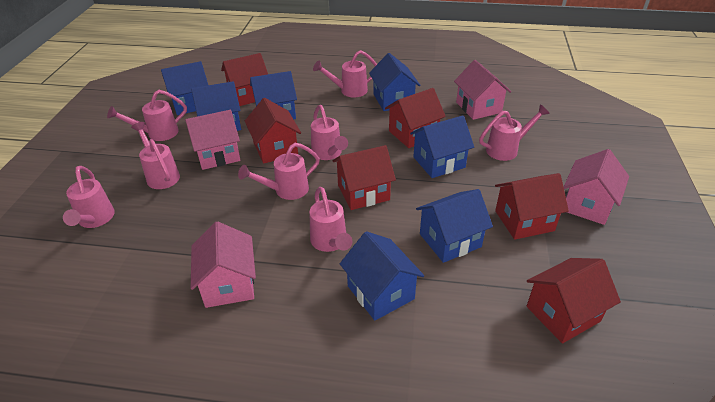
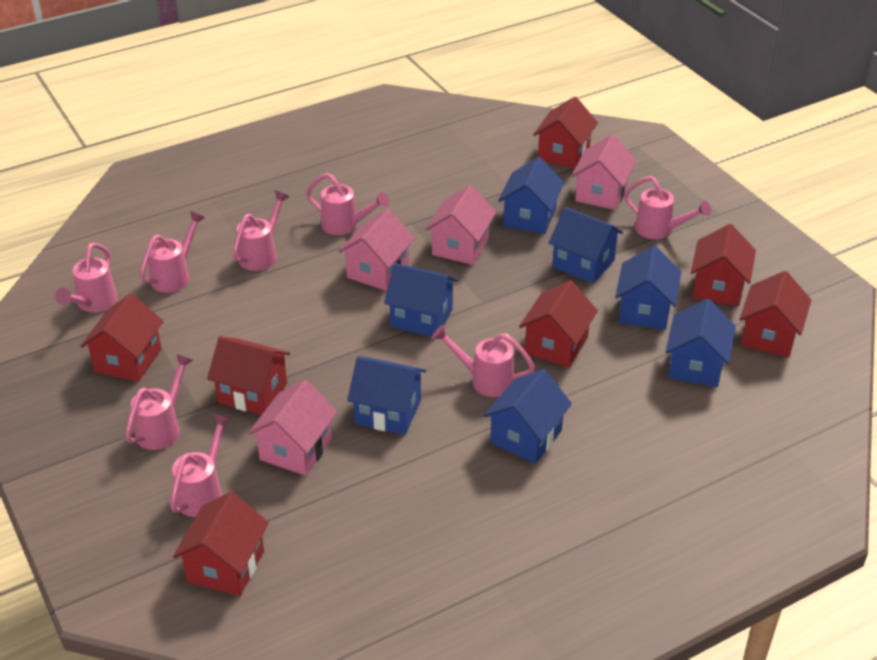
red house: 6 -> 7

